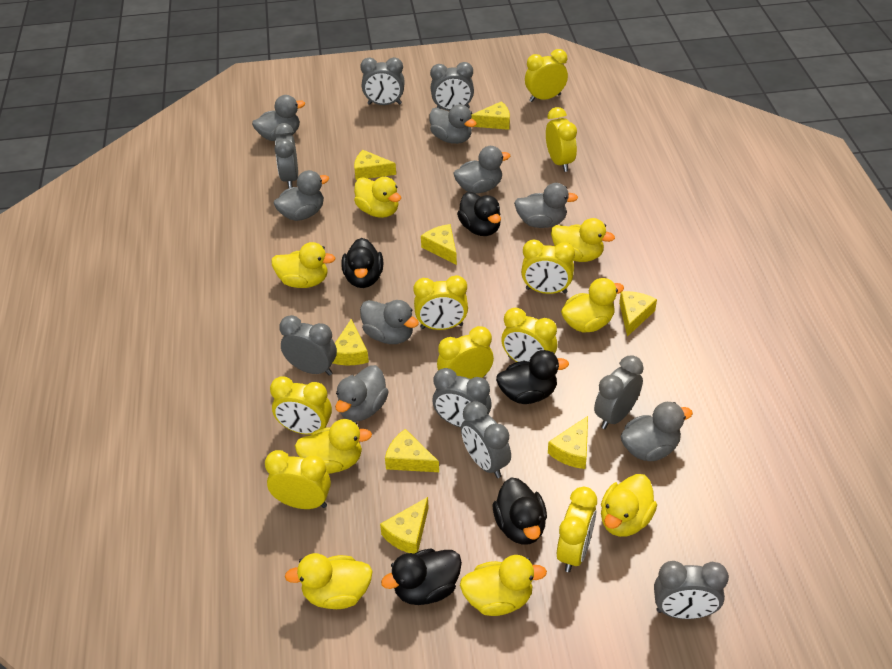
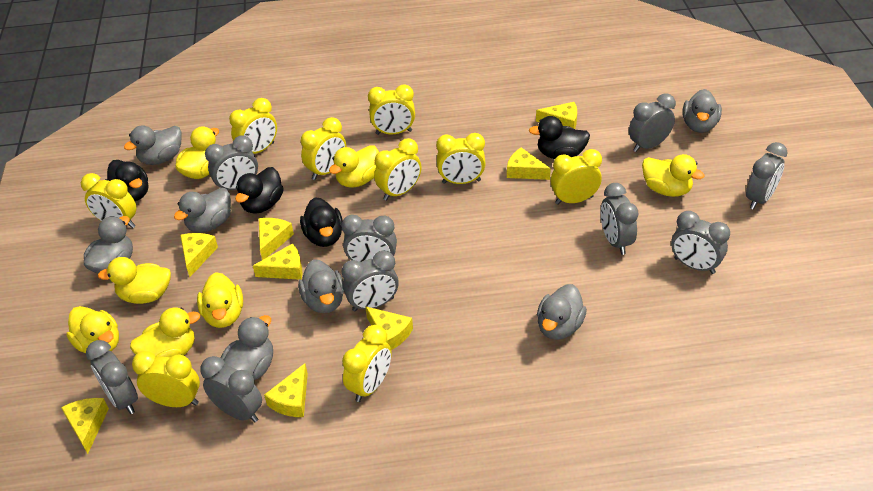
black duck: 5 -> 4
grey clock: 8 -> 9
grey duck: 8 -> 7
yellow duck: 8 -> 7

